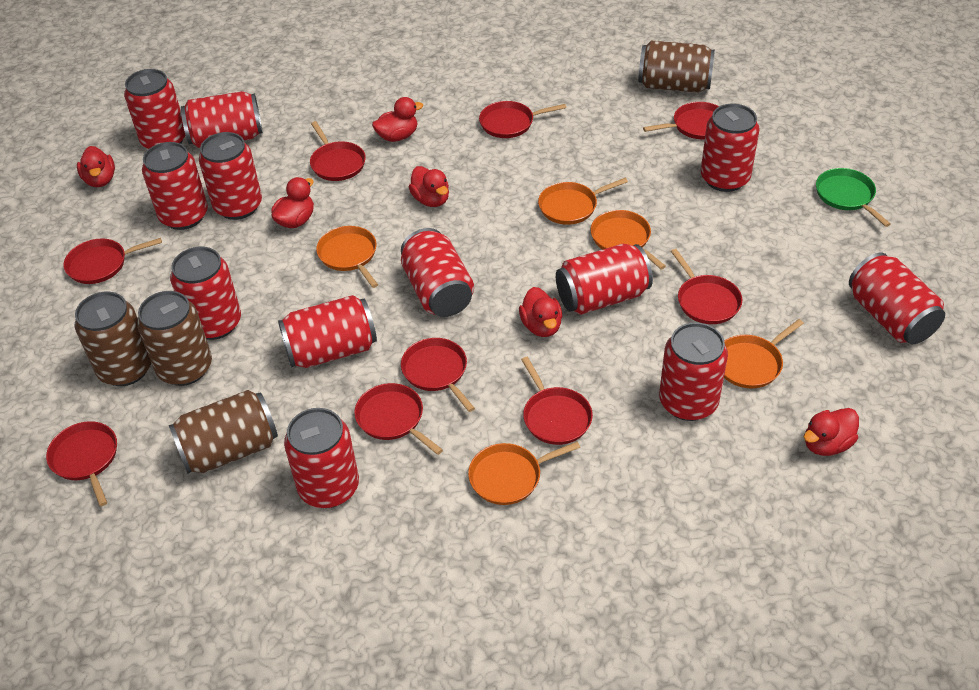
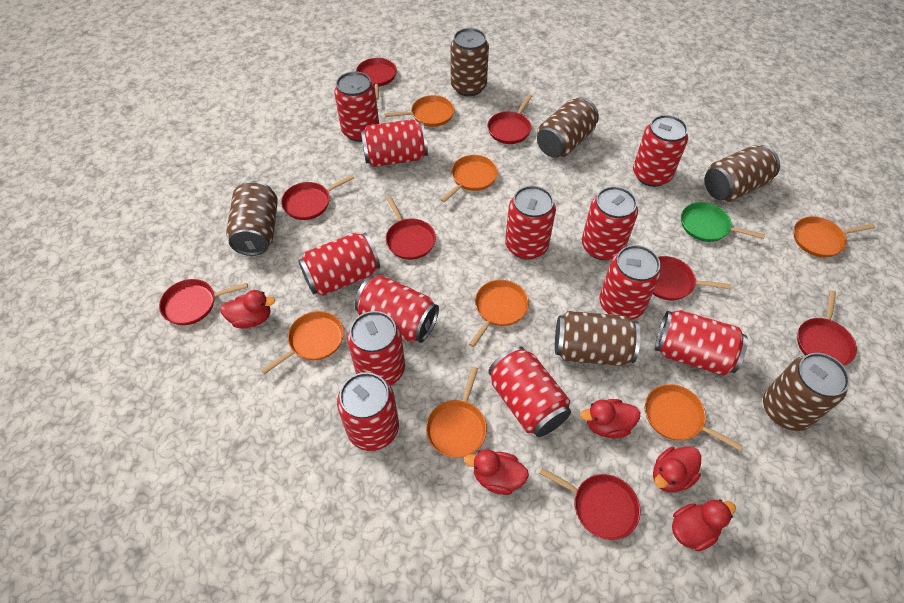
brown can: 4 -> 6
orange pan: 5 -> 7
red duck: 6 -> 5
red pan: 9 -> 8

